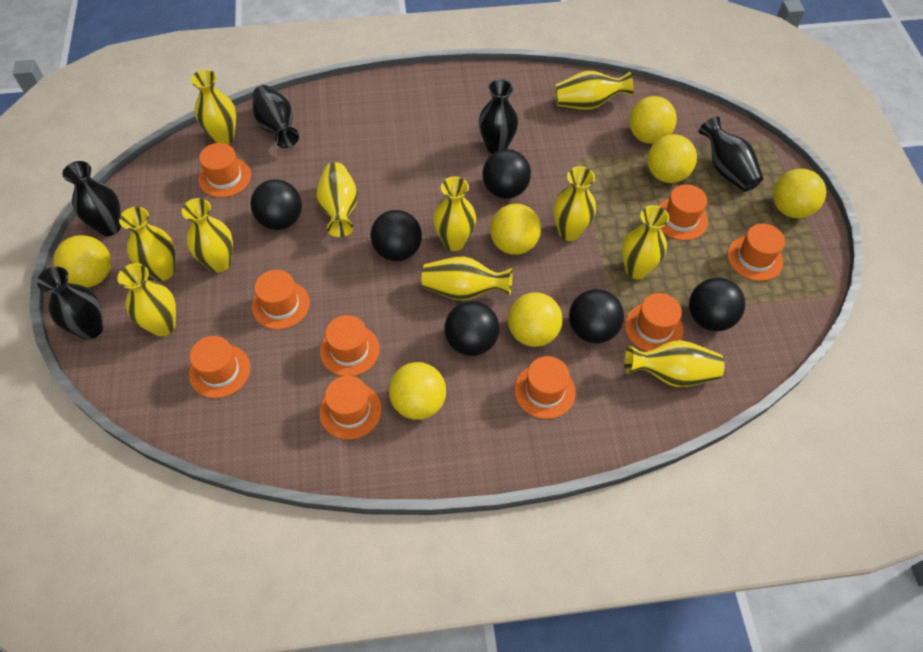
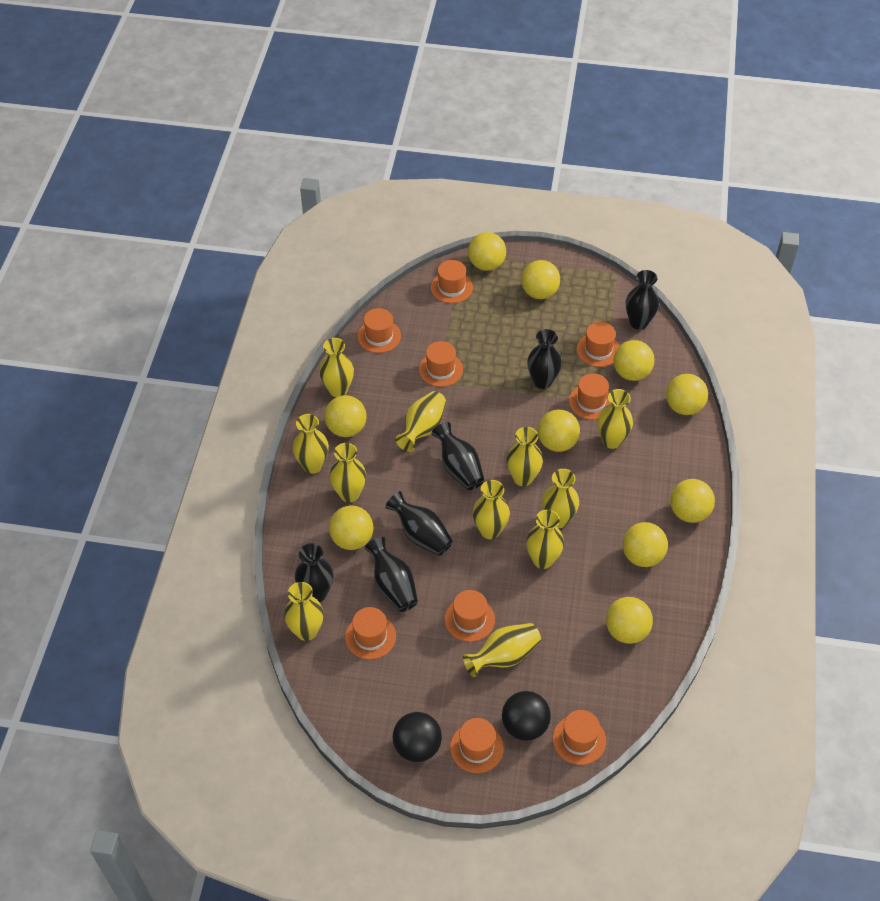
black ball: 6 -> 2
black vase: 5 -> 6
yellow ball: 7 -> 10

